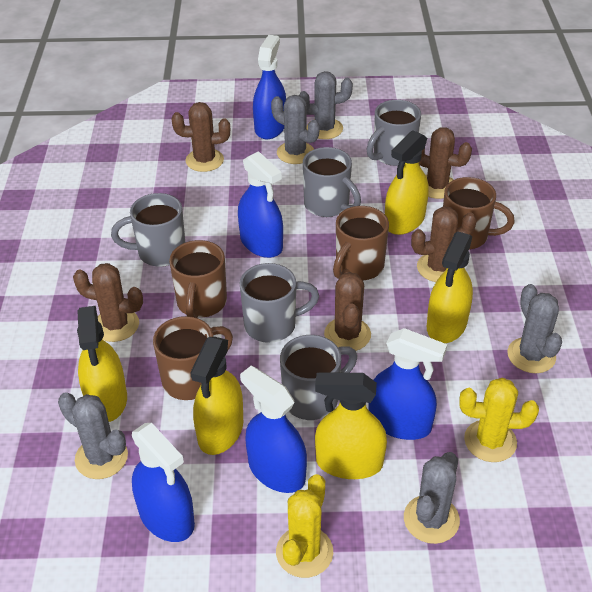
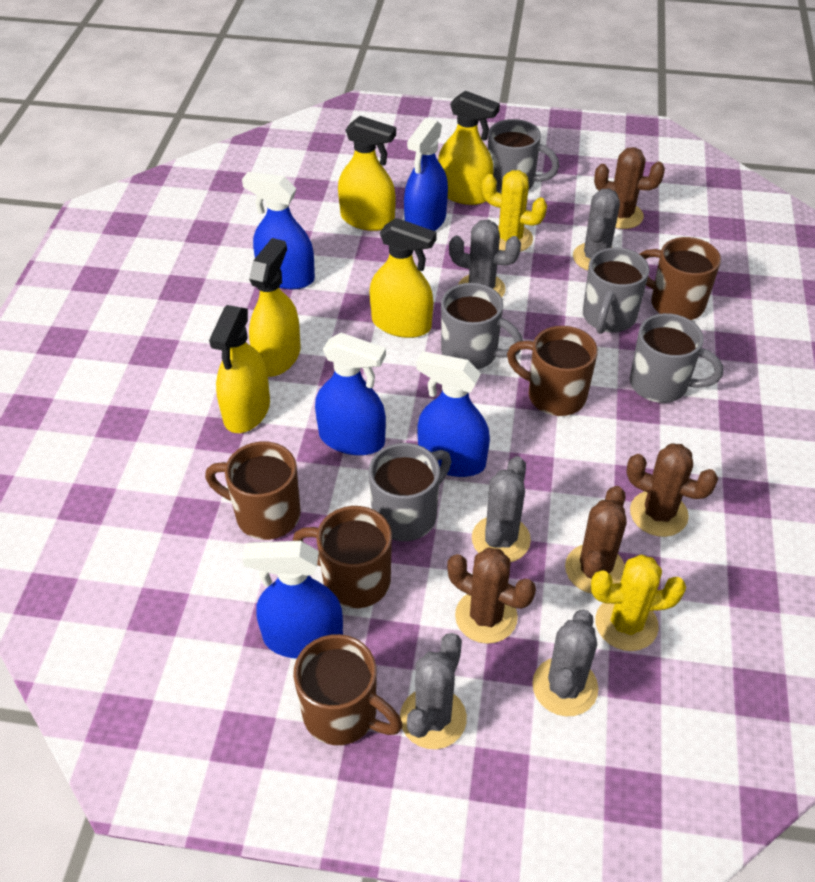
brown cactus: 5 -> 4
brown mug: 4 -> 5

